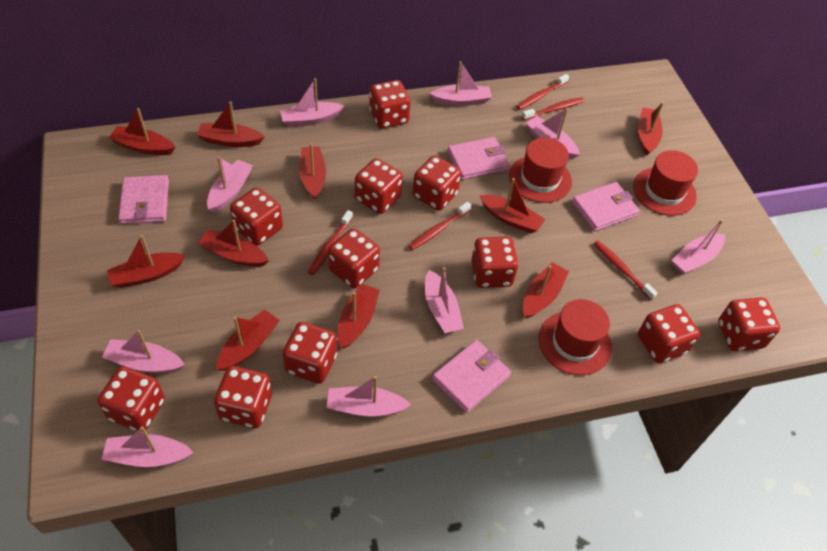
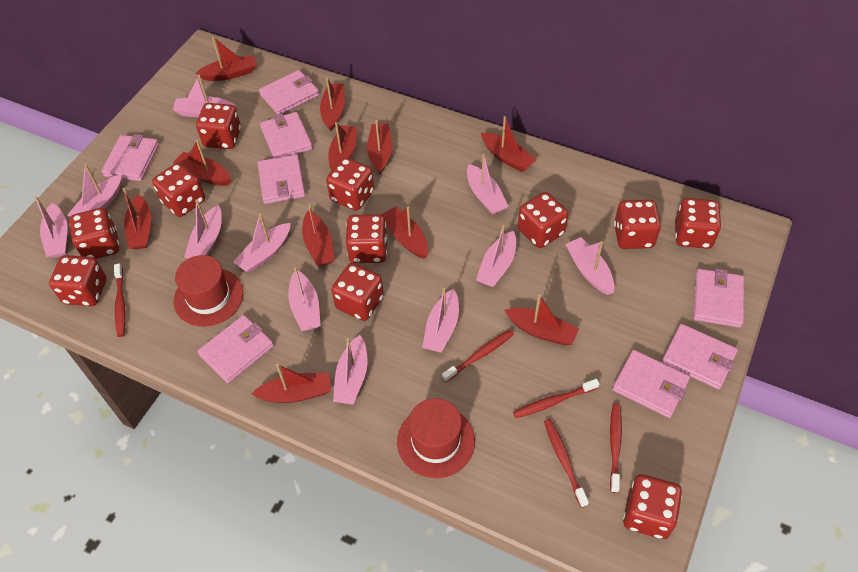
pink boat: 9 -> 11
pink wallet: 4 -> 8
red boat: 10 -> 11
red hat: 3 -> 2

